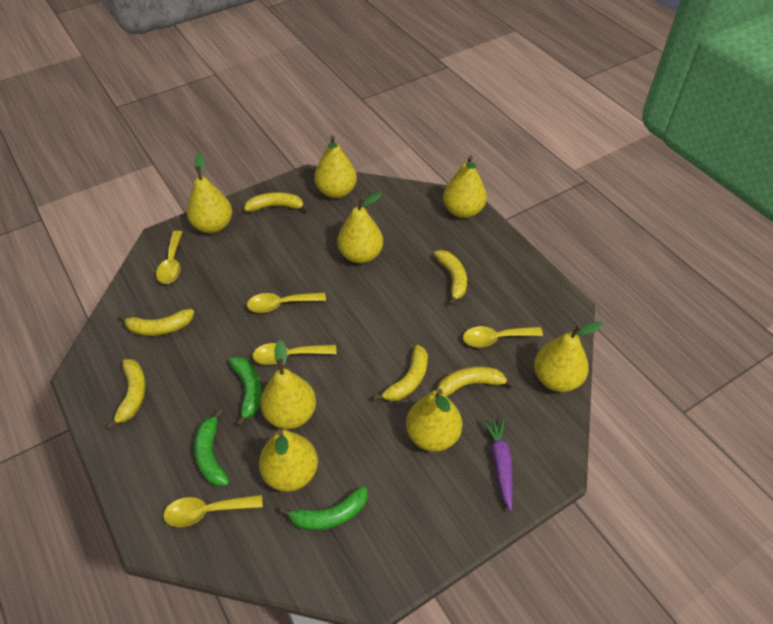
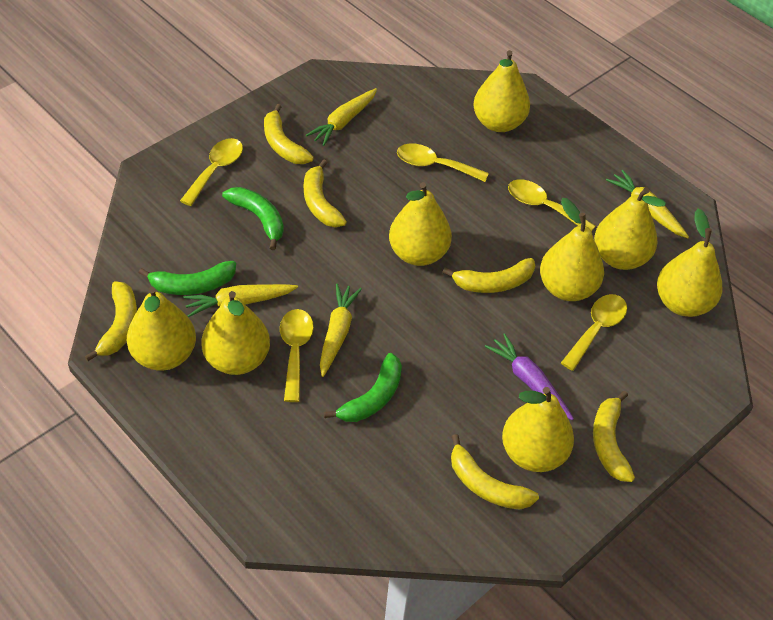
yellow carrot: 0 -> 4

